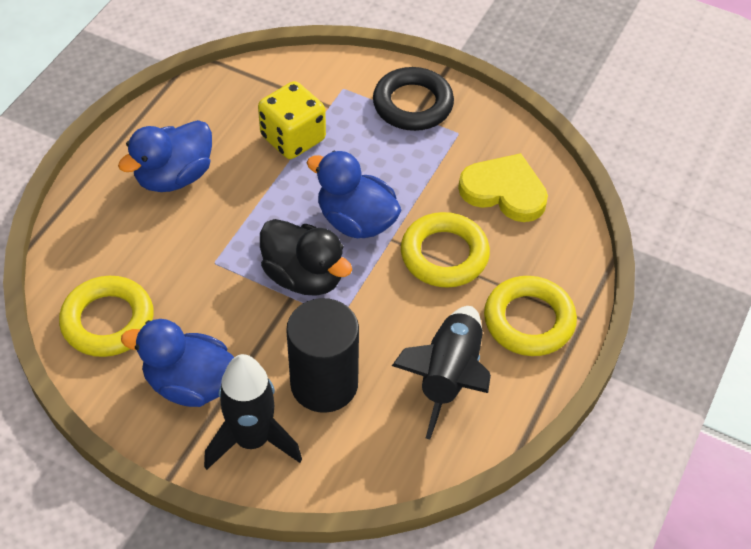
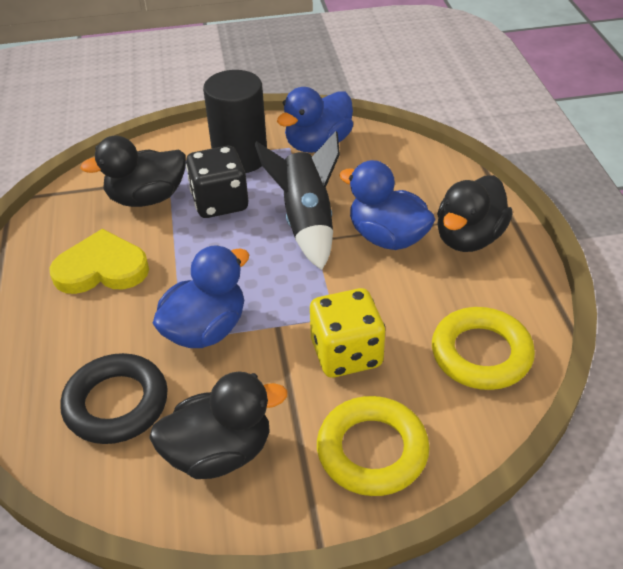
black dice: 0 -> 1
black duck: 1 -> 3
black rocket: 2 -> 1
yellow ring: 3 -> 2

